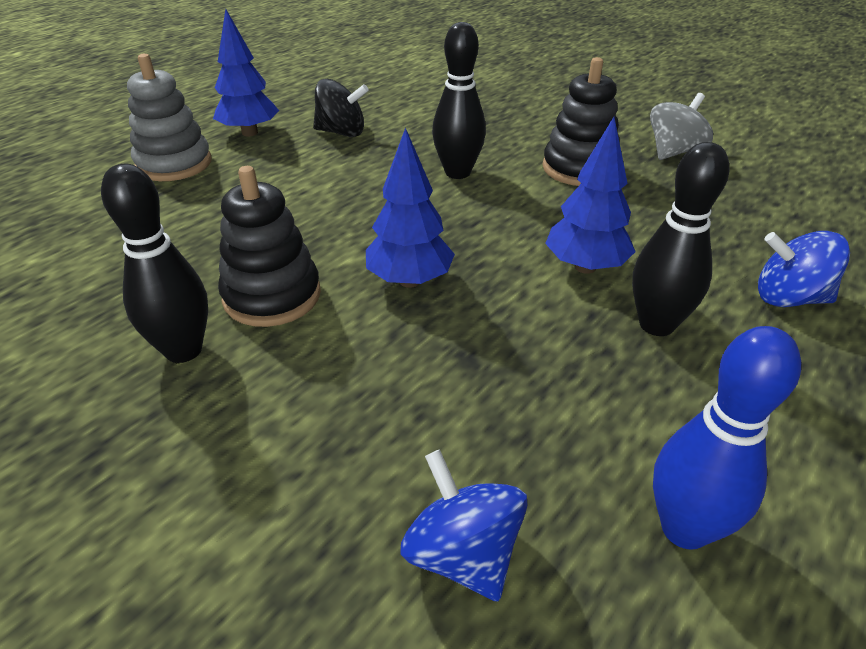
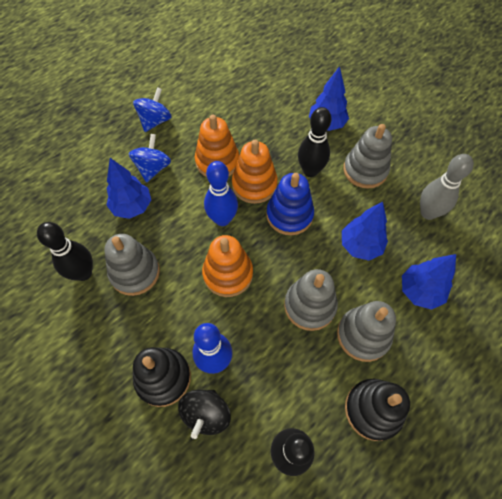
blue bowling pin: 1 -> 2
blue stacking toy: 0 -> 1
blue tree: 3 -> 4
grey bowling pin: 0 -> 1
grey spinning top: 1 -> 0
grey stacking toy: 1 -> 4
orange stacking toy: 0 -> 3

